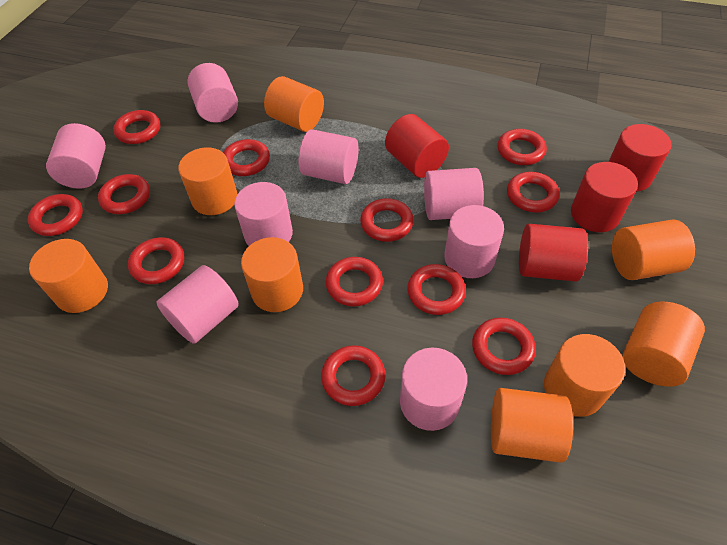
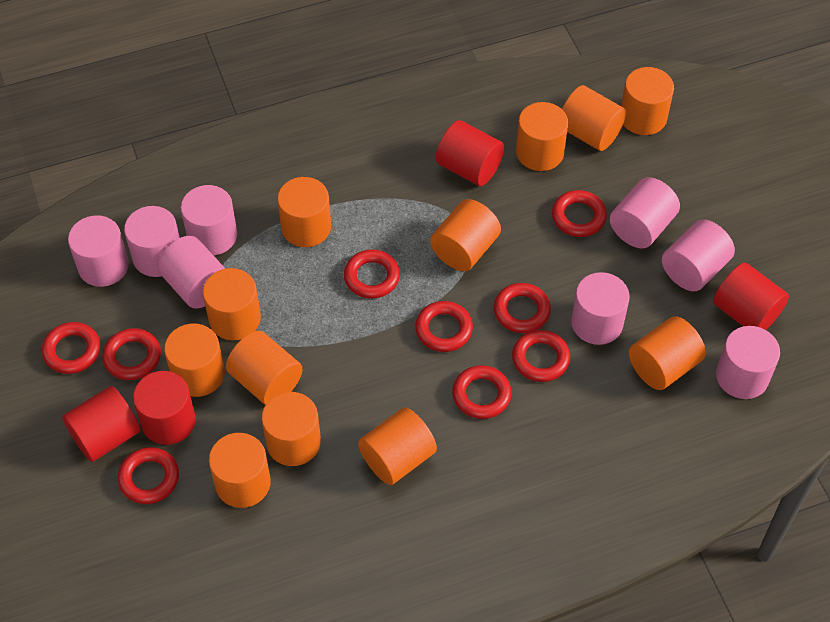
orange cylinder: 8 -> 12
red ring: 12 -> 9

